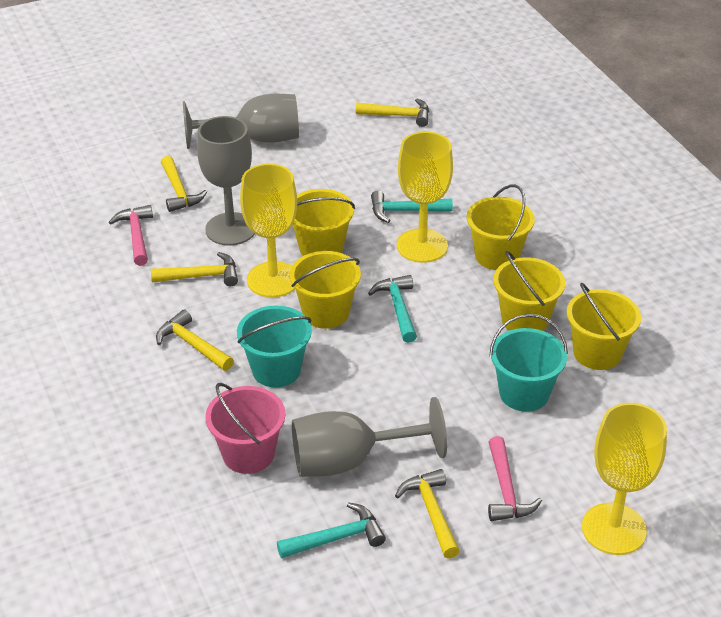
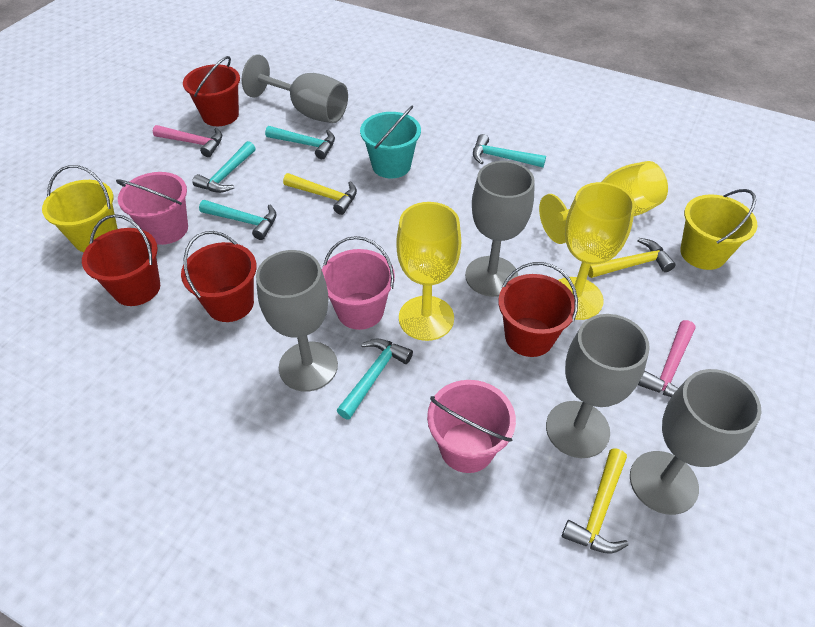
grey goblet: 3 -> 5
pink bucket: 1 -> 3
red bucket: 0 -> 4
turquoise bucket: 2 -> 1
turquoise hammer: 3 -> 5
yellow bucket: 5 -> 2
yellow hammer: 5 -> 3

